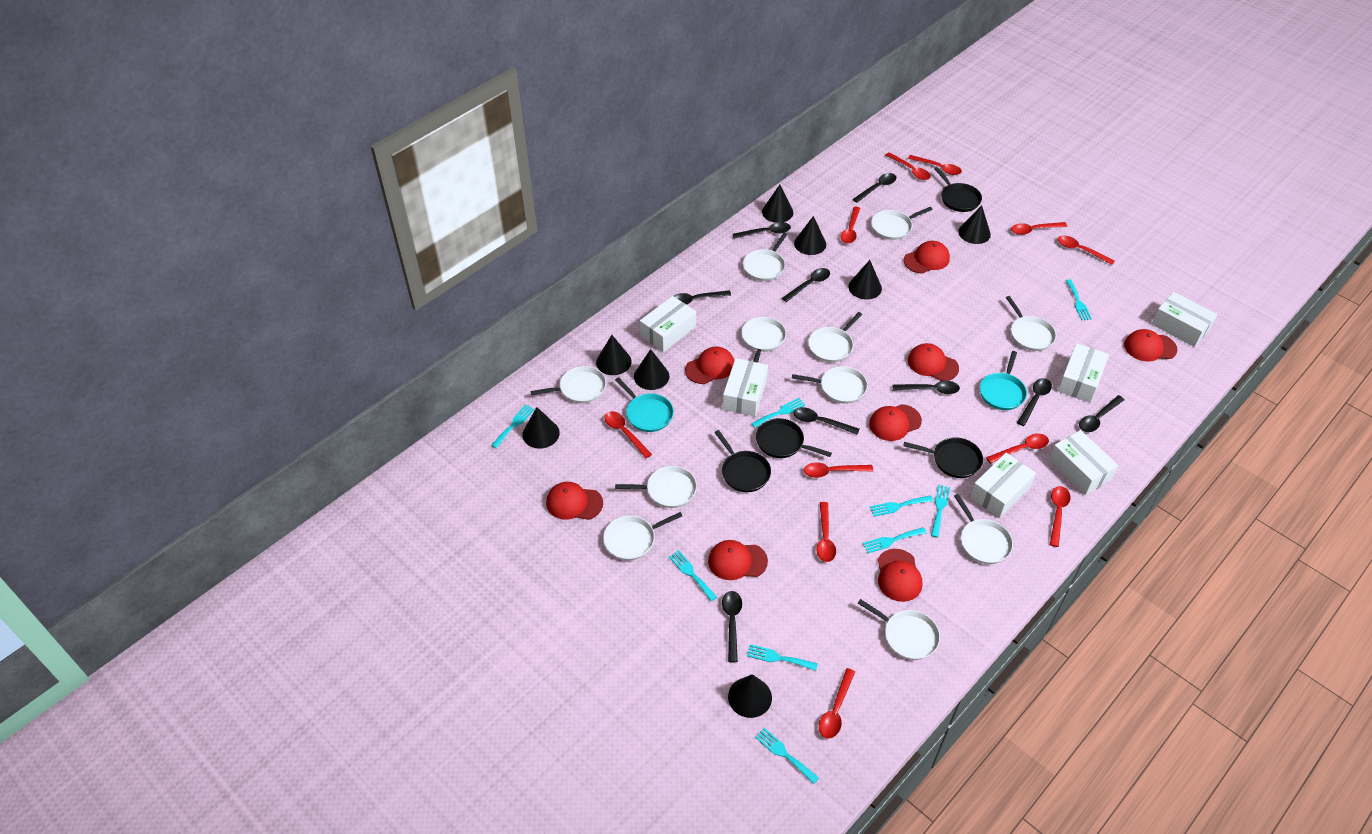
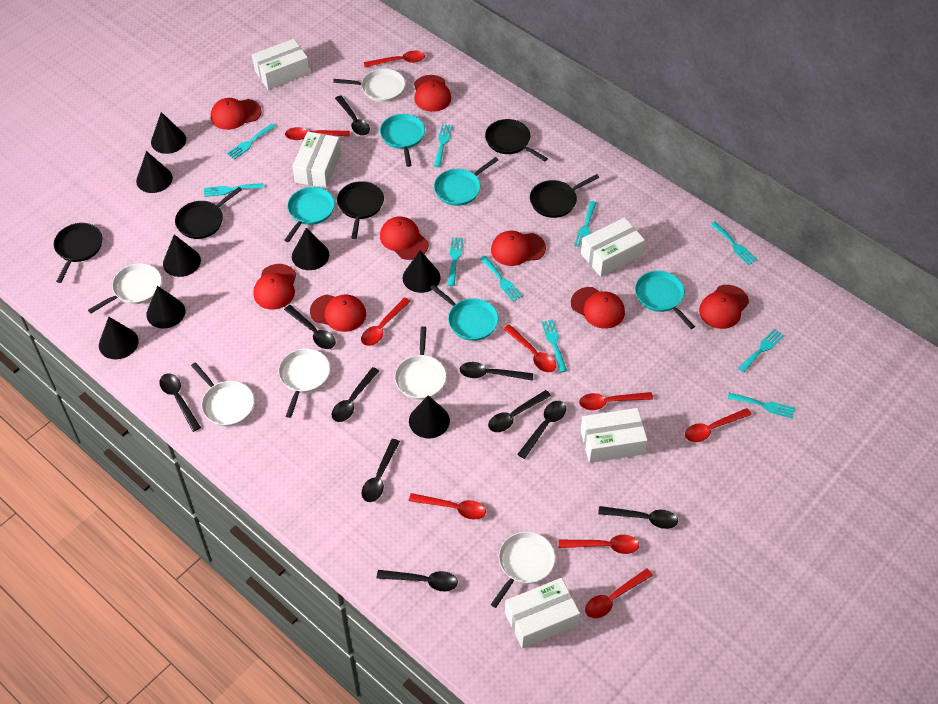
black pan: 4 -> 5
black spoon: 9 -> 10
red spoon: 11 -> 9
turquoise fork: 9 -> 10
turquoise pan: 2 -> 5
white box: 6 -> 5
white pan: 11 -> 6

